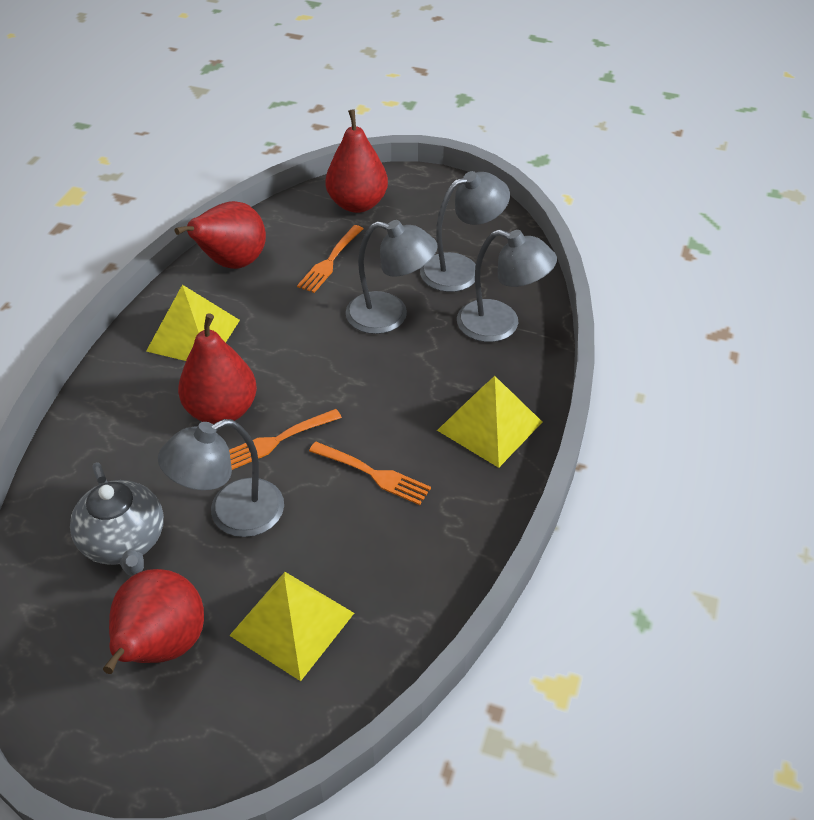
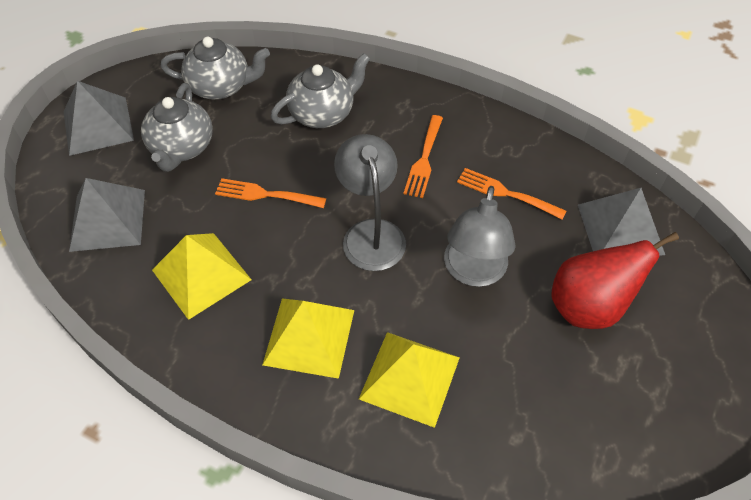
grey lamp: 4 -> 2
grey pyramid: 0 -> 3
grey teapot: 1 -> 3
red pear: 4 -> 1

